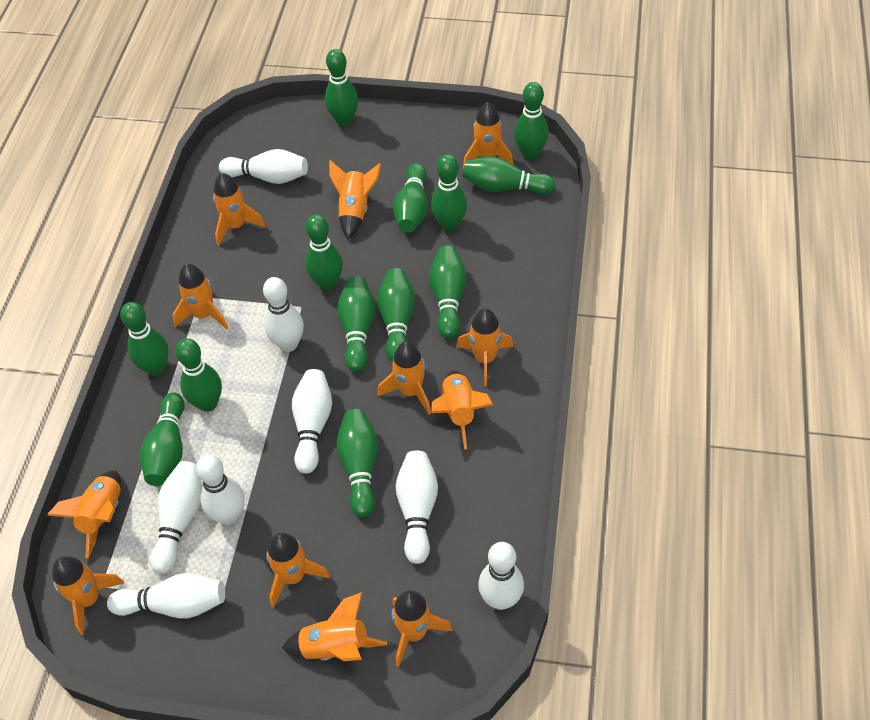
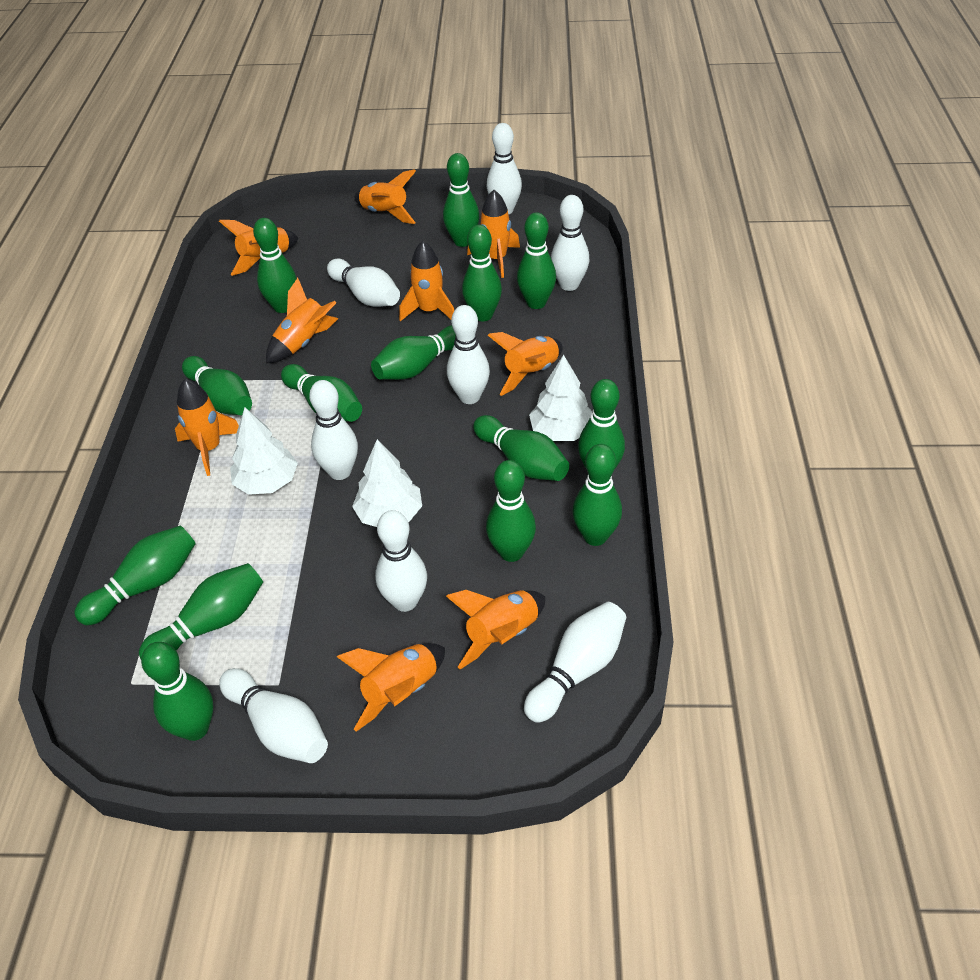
green bowling pin: 13 -> 14
orange rocket: 12 -> 9
white tree: 0 -> 3

